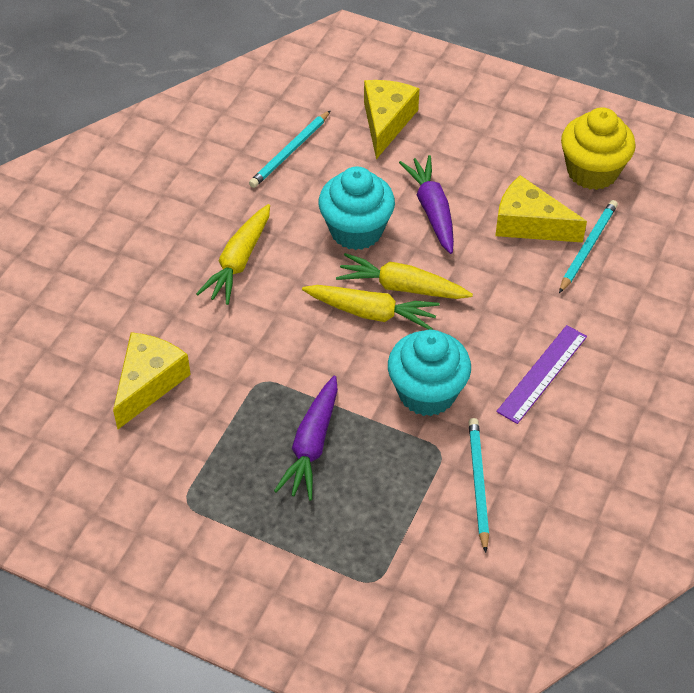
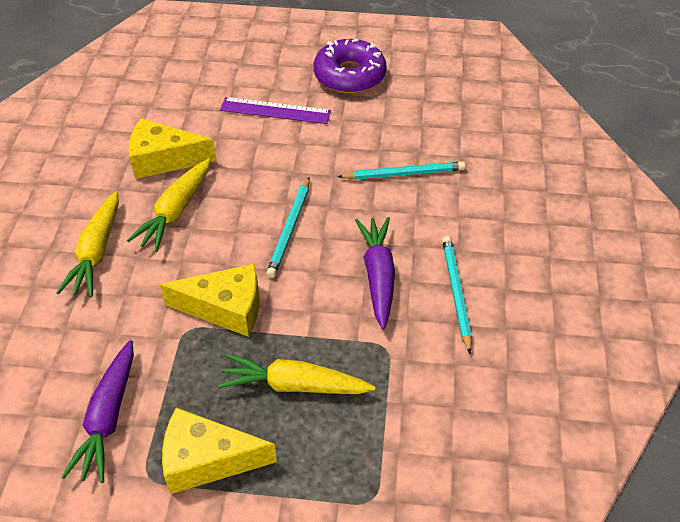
purple donut: 0 -> 1
turquoise cupcake: 2 -> 0
yellow cupcake: 1 -> 0

